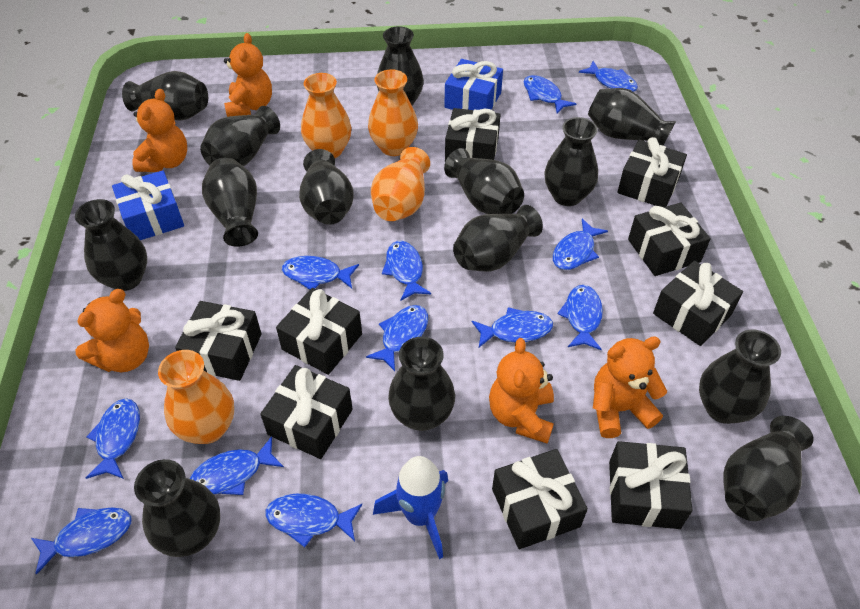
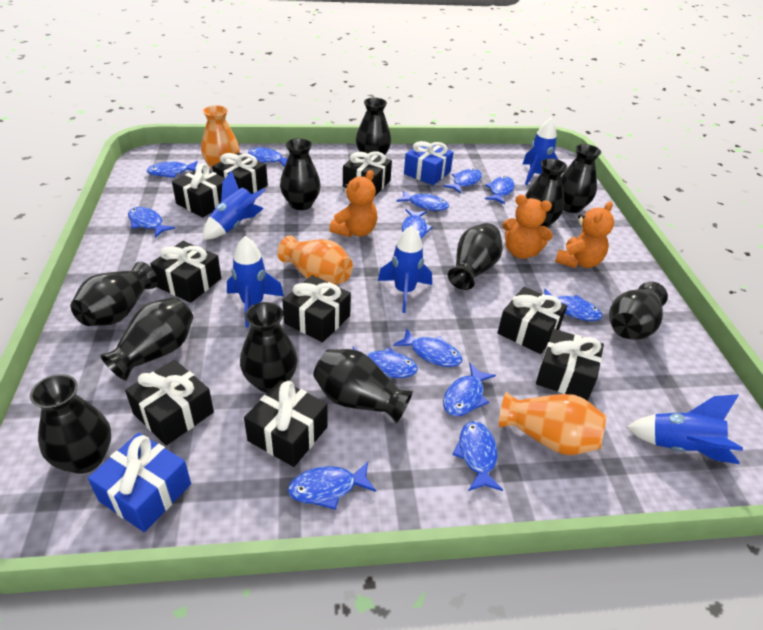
black vase: 14 -> 11
blue fish: 12 -> 13
blue rocket: 1 -> 5
orange teddy bear: 5 -> 3
orange vase: 4 -> 3

